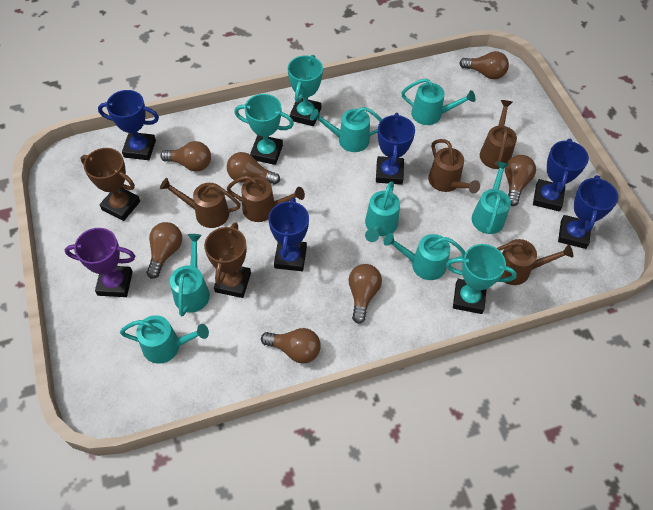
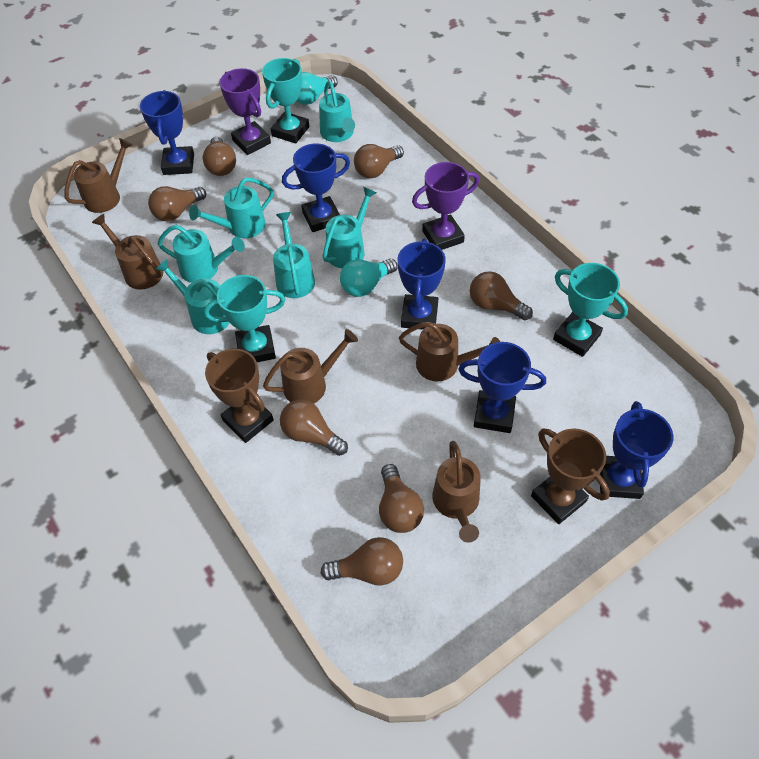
purple trophy: 1 -> 2
turquoise light bulb: 0 -> 2
turquoise watering can: 7 -> 6

